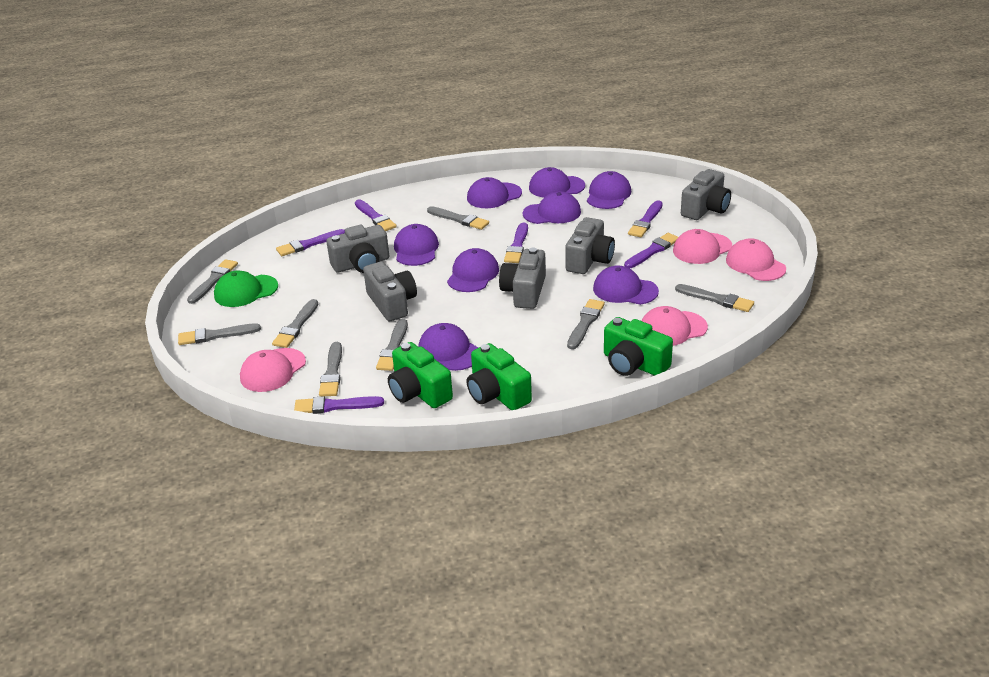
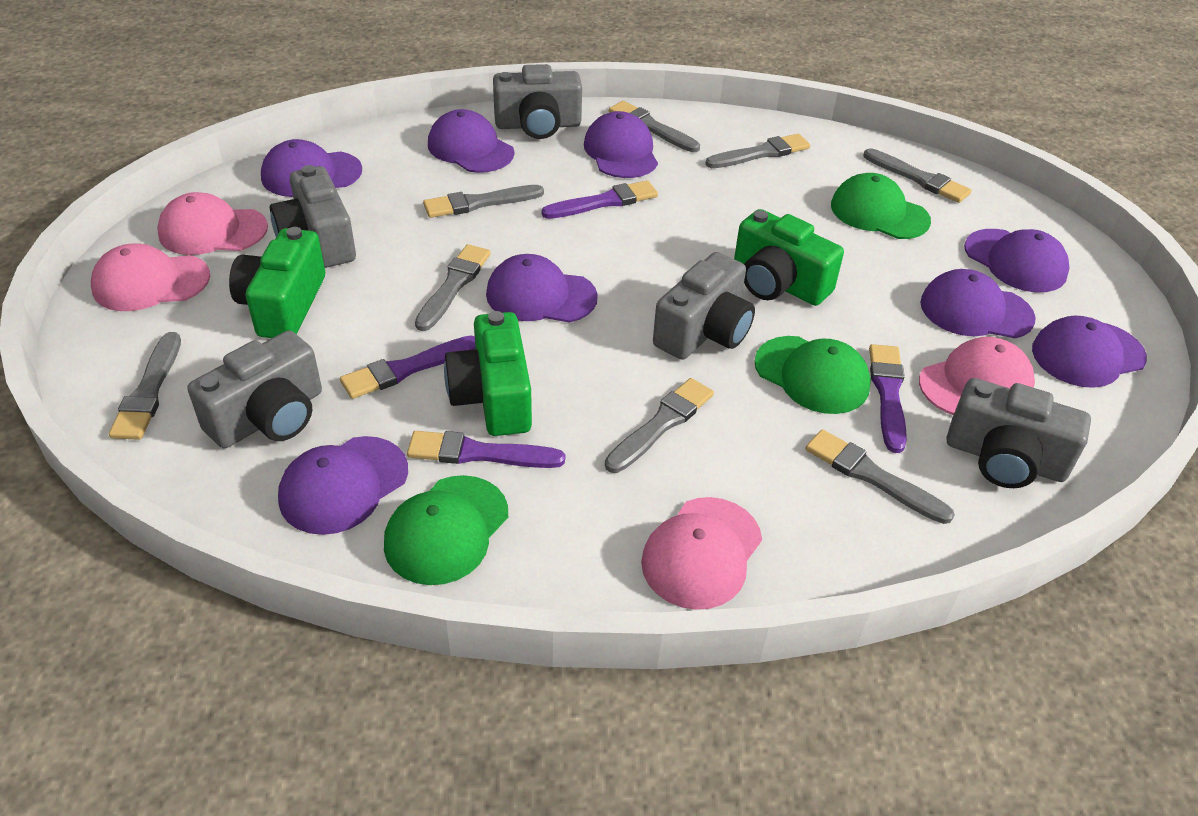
green cap: 1 -> 3
purple brush: 6 -> 4

